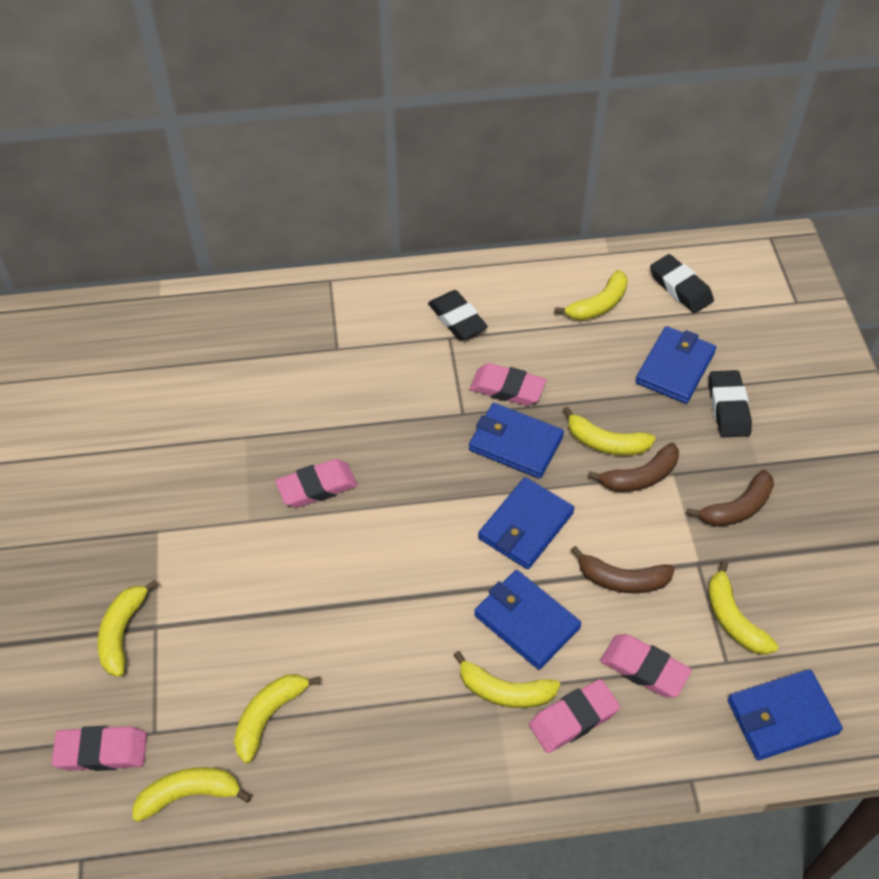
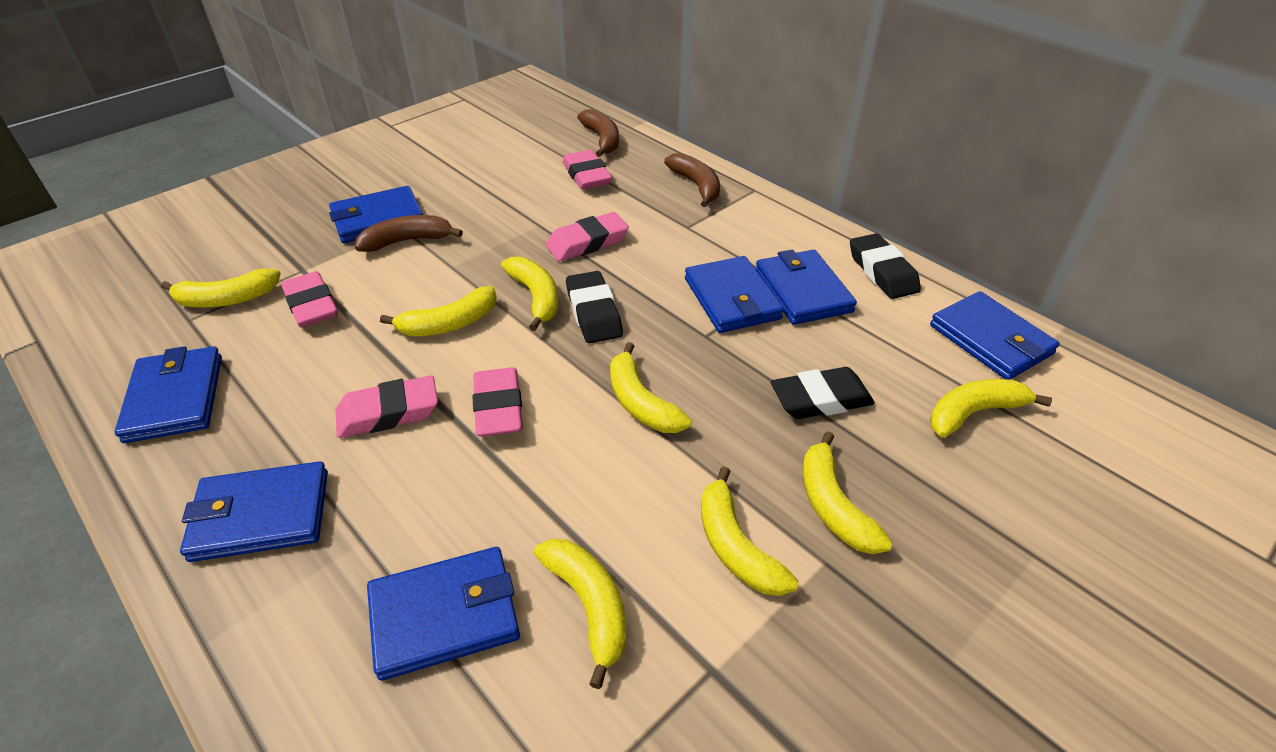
blue wallet: 5 -> 7
yellow banana: 7 -> 8

